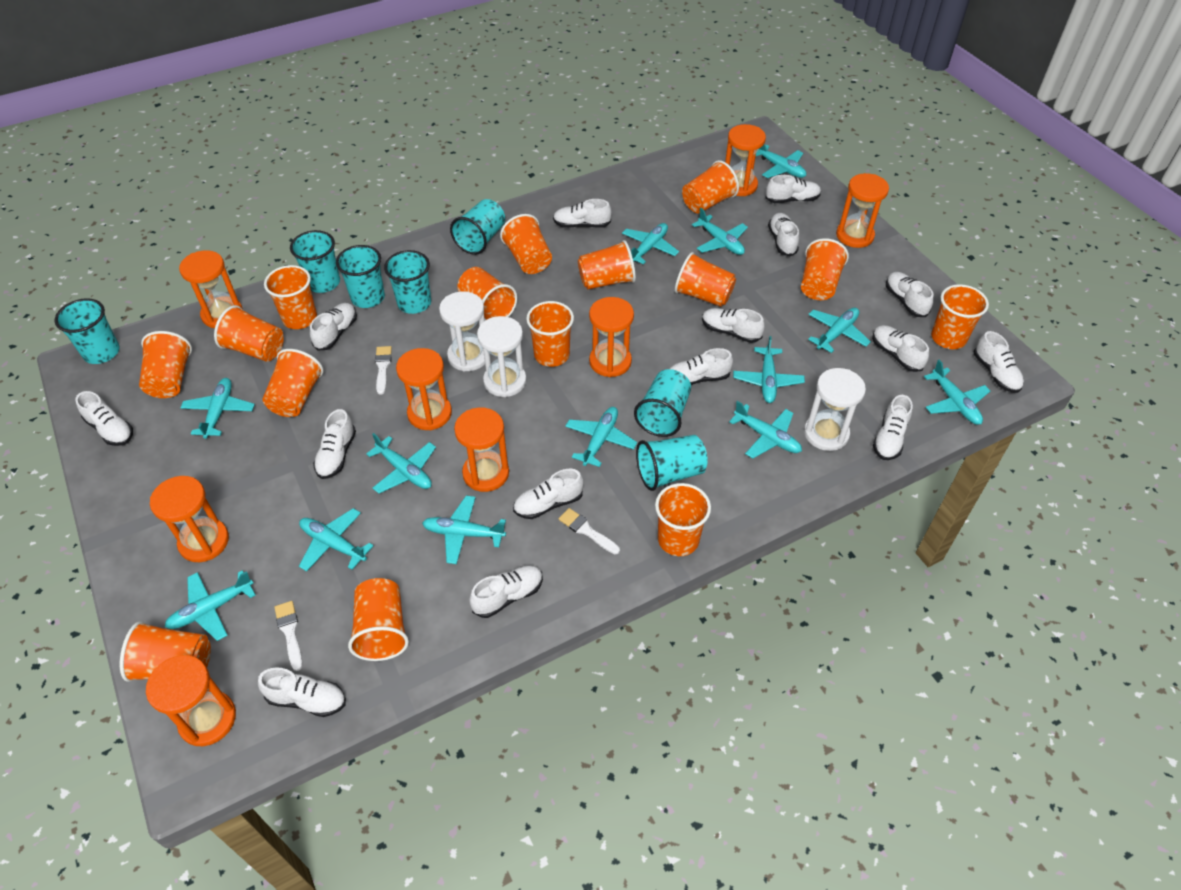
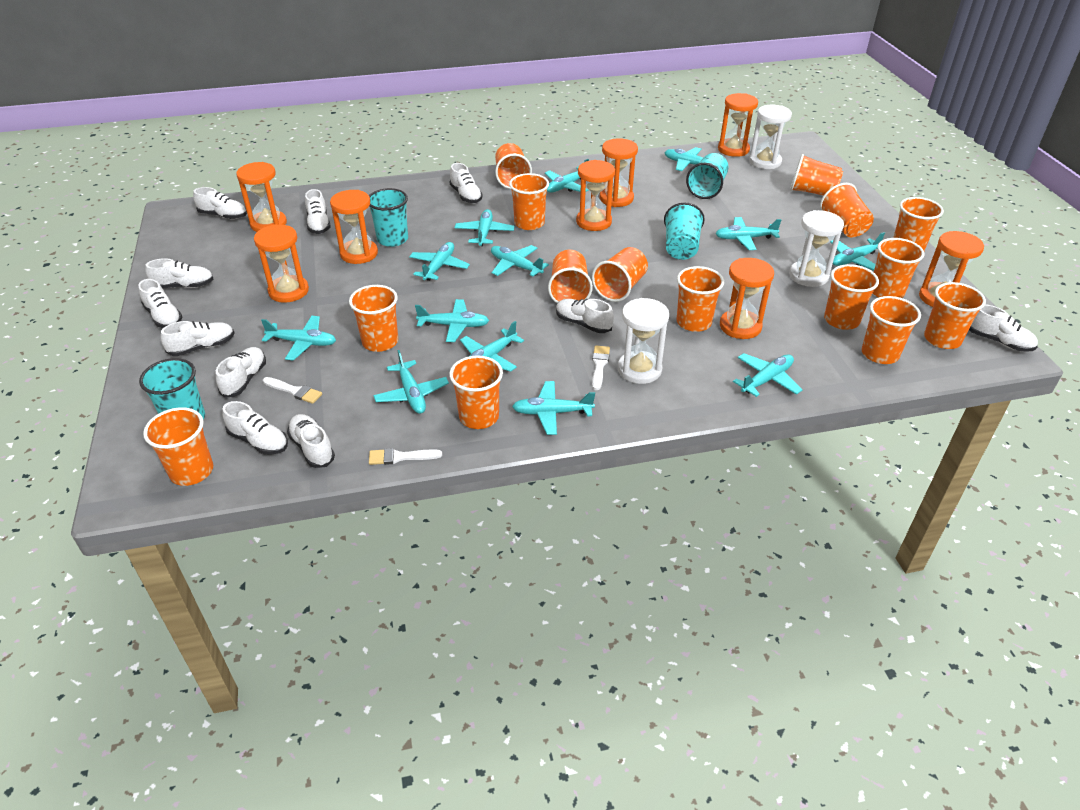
turquoise cup: 7 -> 4
white shoe: 15 -> 11

